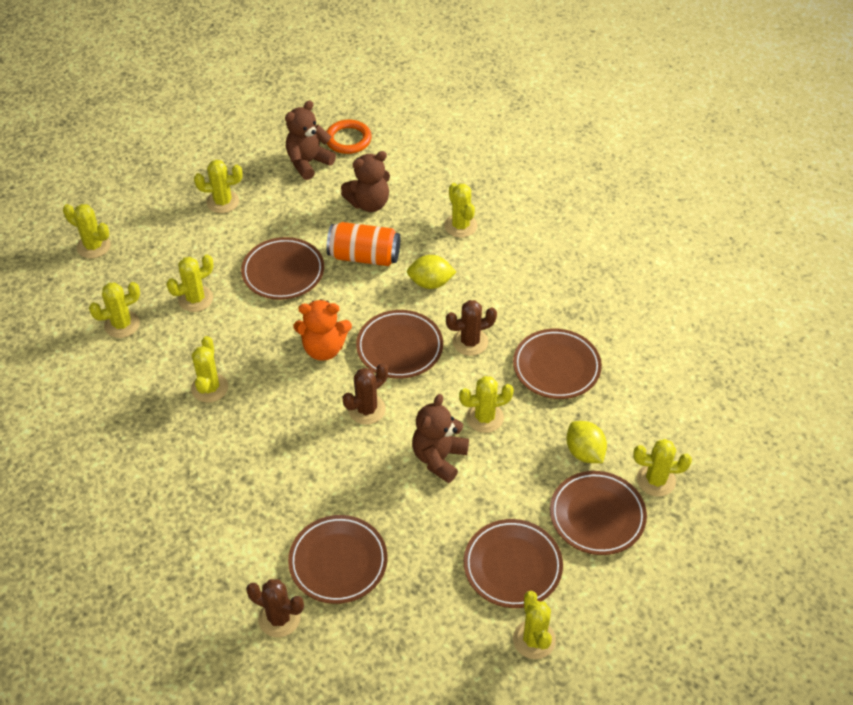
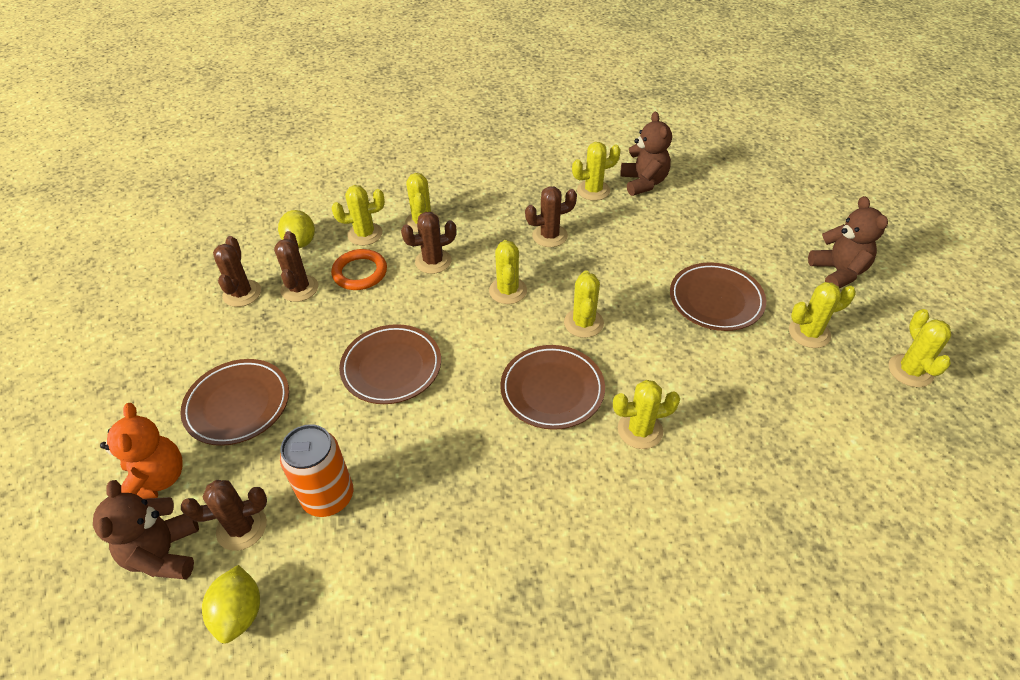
brown cactus: 3 -> 5
brown plate: 6 -> 4
yellow cactus: 9 -> 8

